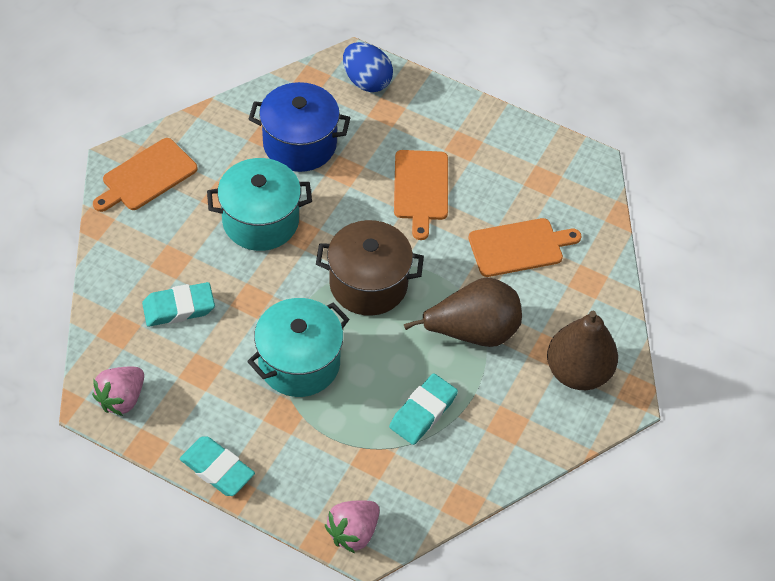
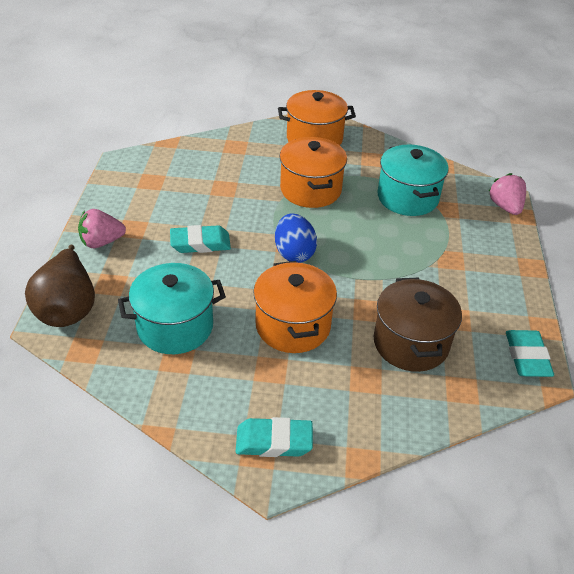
blue pot: 1 -> 0
brown pear: 2 -> 1
orange cutting board: 3 -> 0
orange pot: 0 -> 3

